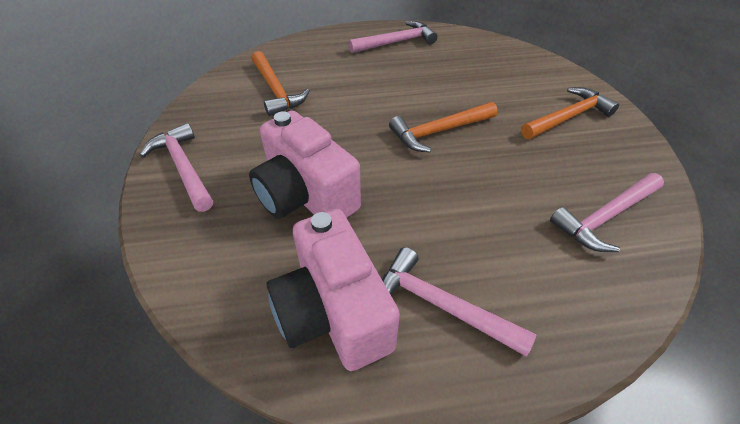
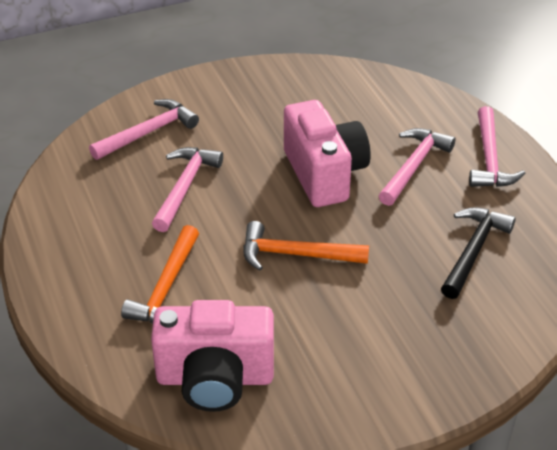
black hammer: 0 -> 1
orange hammer: 3 -> 2

